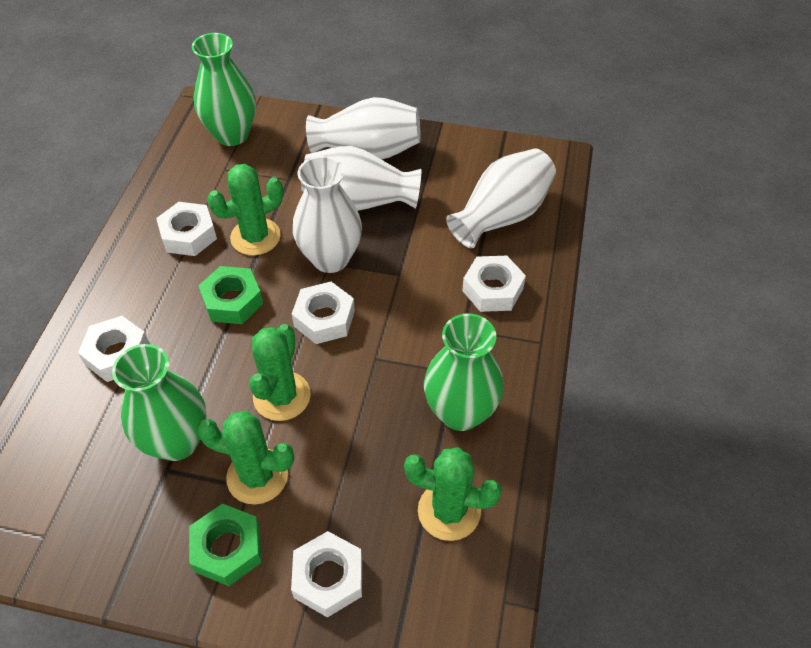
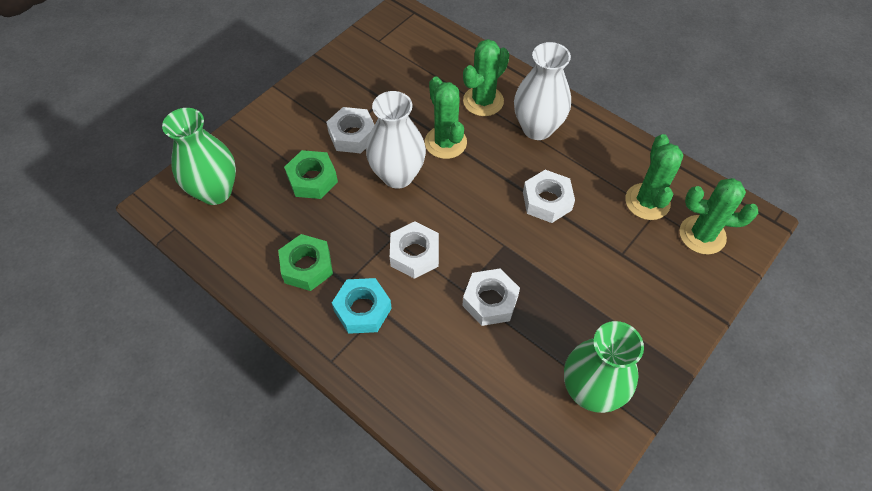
green vase: 3 -> 2
turquoise nut: 0 -> 1
white nut: 5 -> 4
white vase: 4 -> 2

